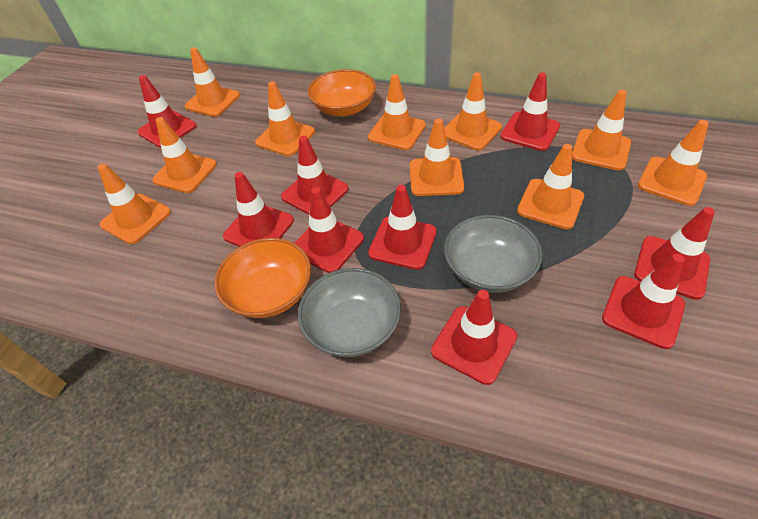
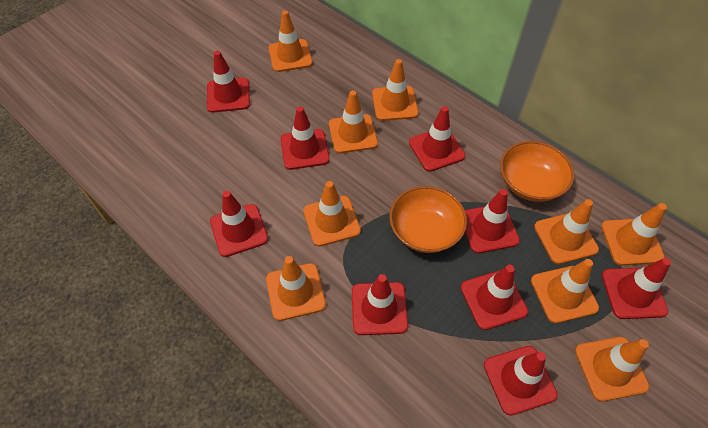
grey bowl: 2 -> 0
orange traffic cone: 10 -> 9

